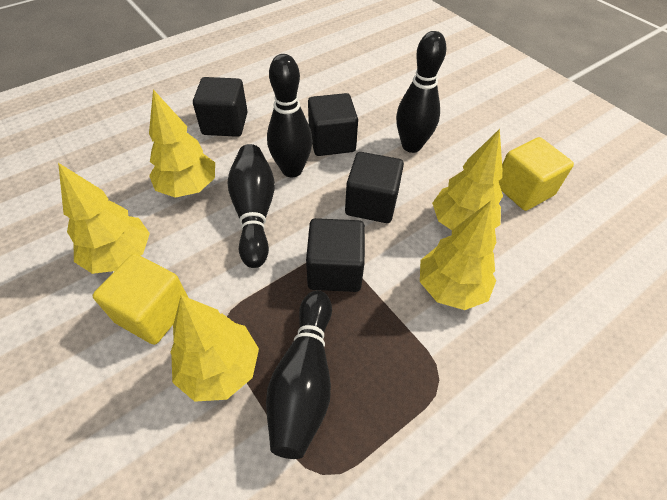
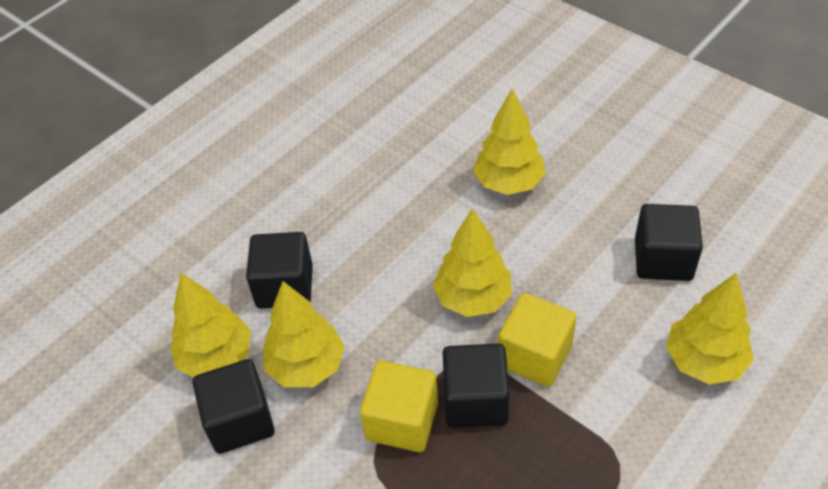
black bowling pin: 4 -> 0

